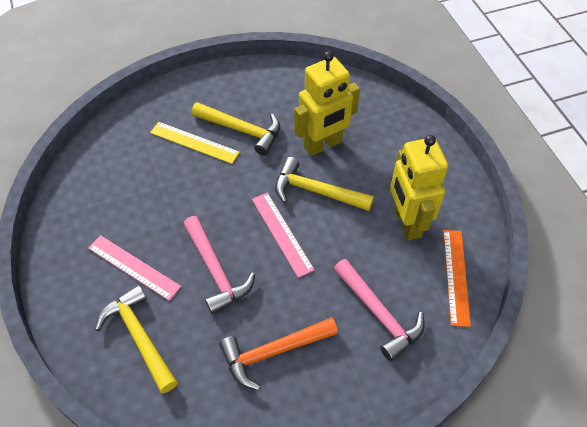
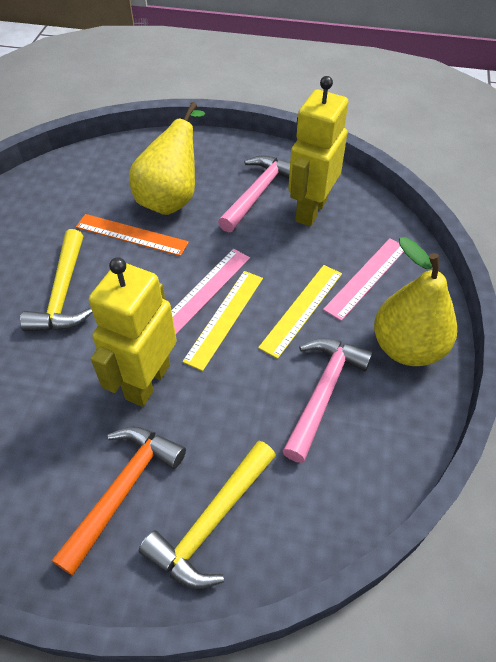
yellow hammer: 3 -> 2
yellow pear: 0 -> 2
yellow ruler: 1 -> 2

